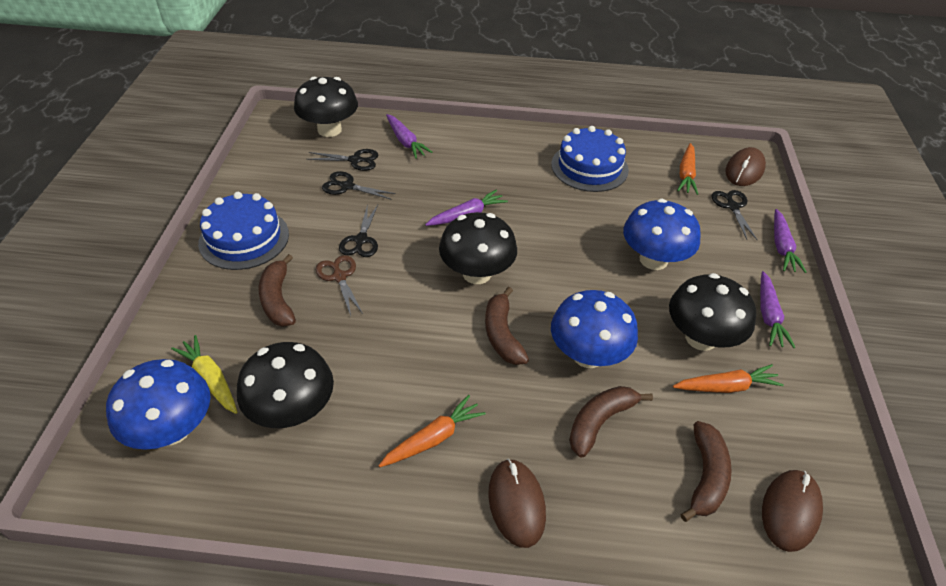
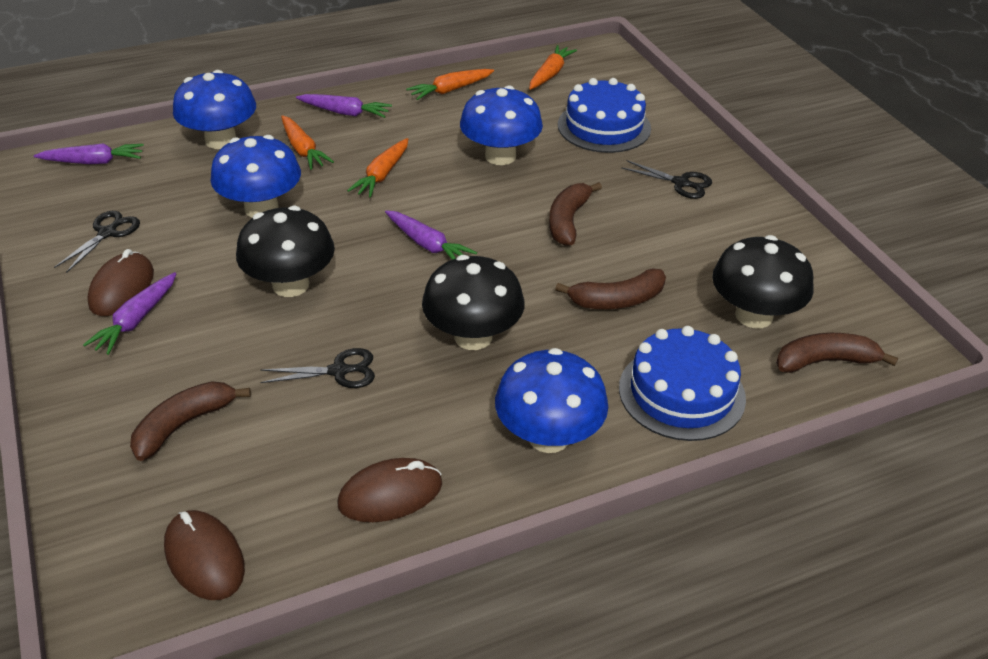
black mushroom: 4 -> 3
black scissors: 4 -> 3
blue mushroom: 3 -> 4
brown scissors: 1 -> 0
orange carrot: 3 -> 4
yellow carrot: 1 -> 0

